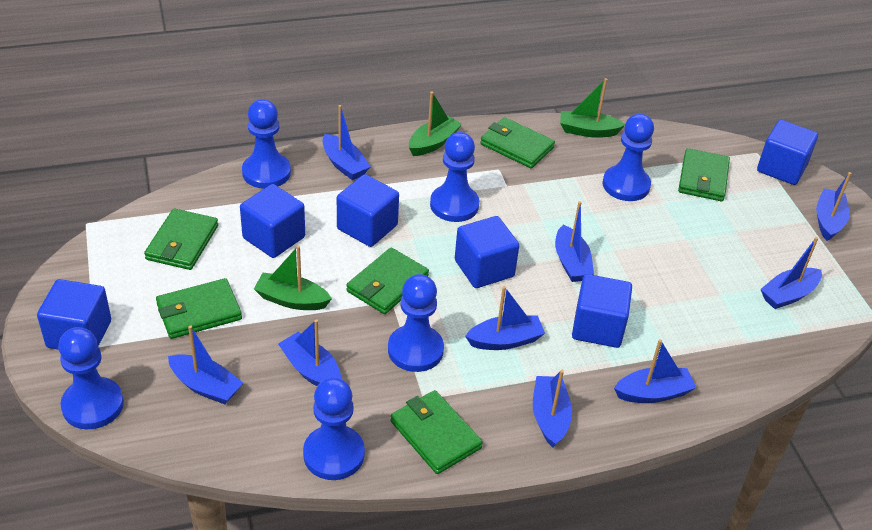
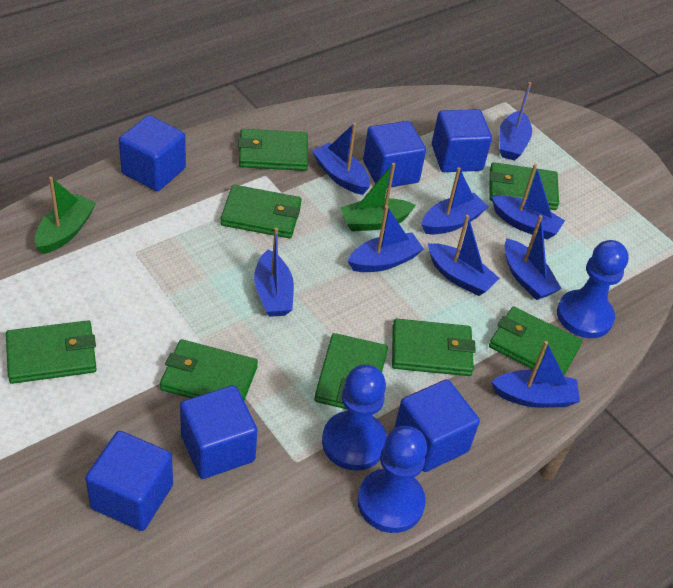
blue pawn: 6 -> 3
green boat: 3 -> 2
green wallet: 6 -> 8

